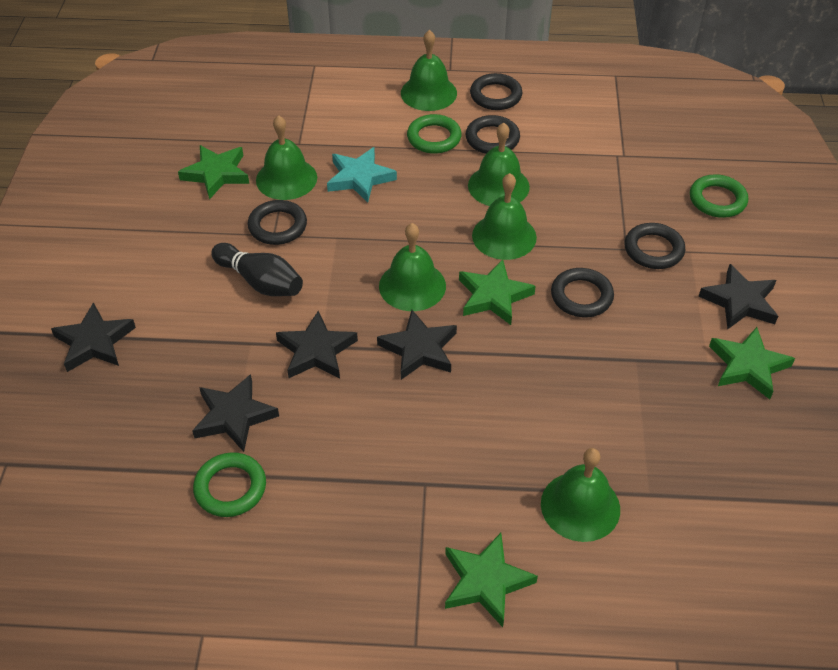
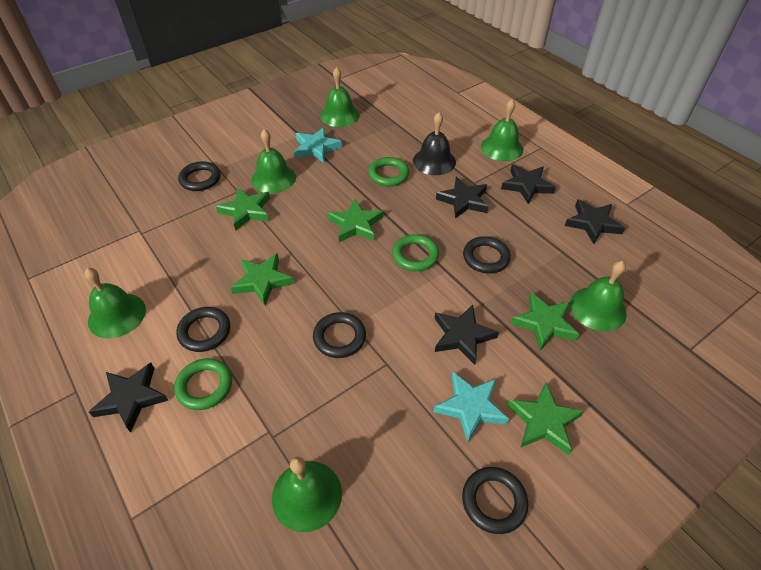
black bell: 0 -> 1
black bowling pin: 1 -> 0
green star: 4 -> 5
turquoise star: 1 -> 2

